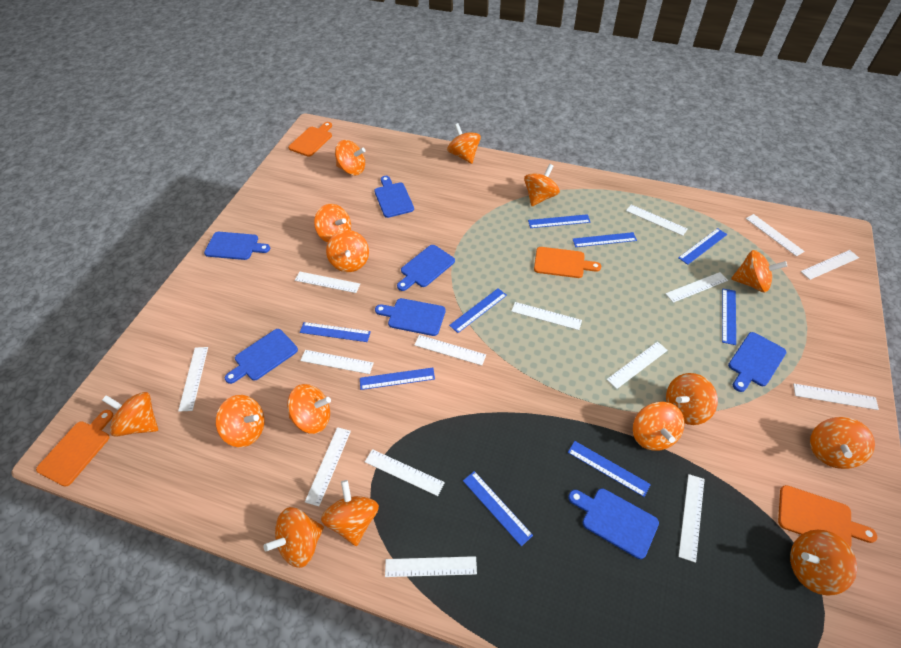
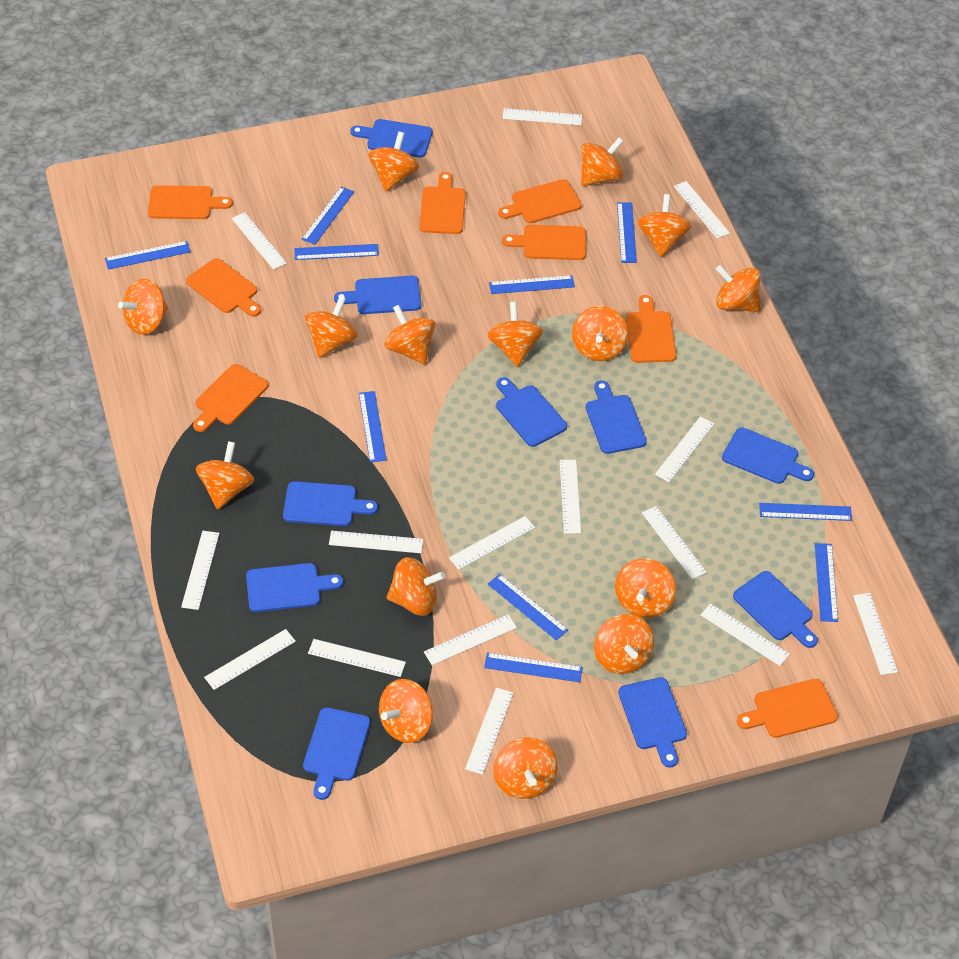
blue cutting board: 7 -> 10
blue ruler: 9 -> 10
orange cutting board: 4 -> 8

